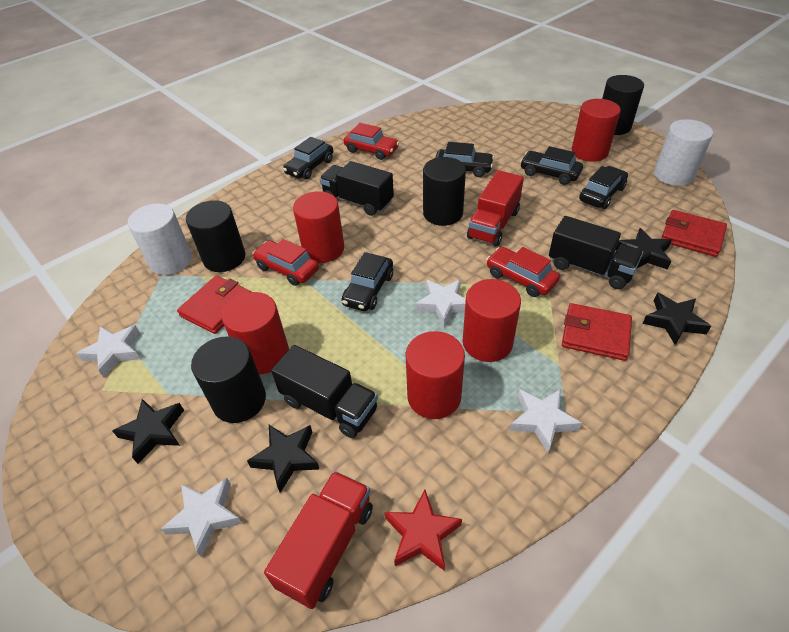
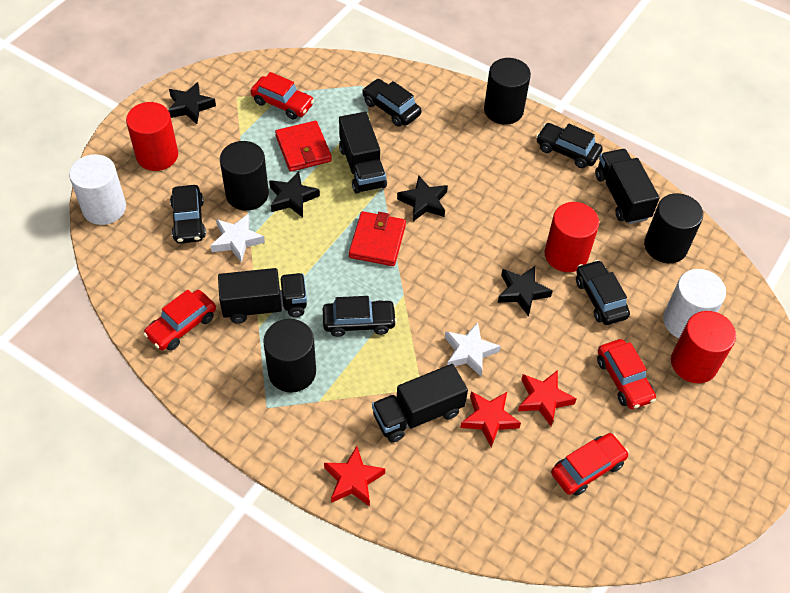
black truck: 3 -> 4
red car: 3 -> 4
red cylinder: 5 -> 3
red star: 1 -> 3
red truck: 2 -> 0
red wallet: 3 -> 2
white star: 4 -> 2

